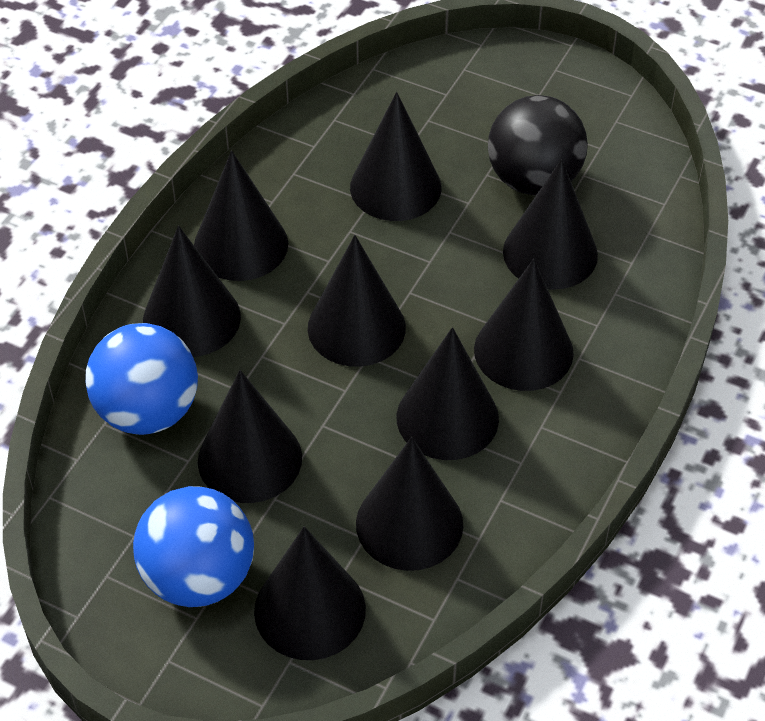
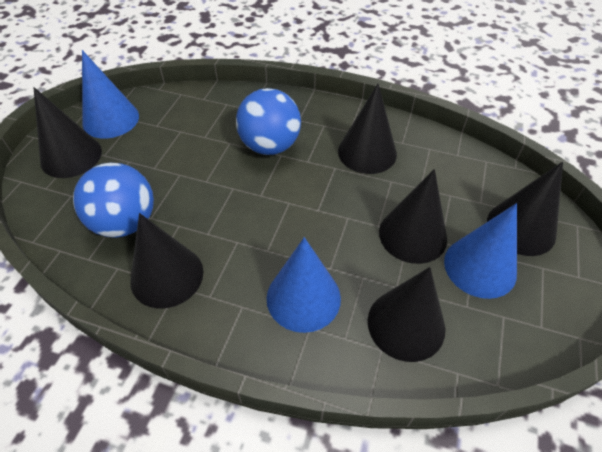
black ball: 1 -> 0
black cone: 10 -> 6
blue cone: 0 -> 3

